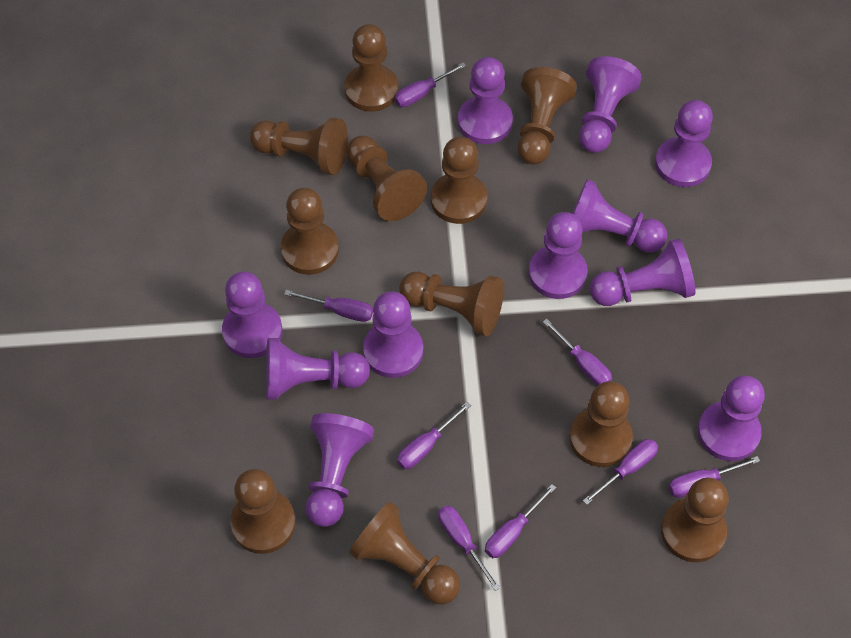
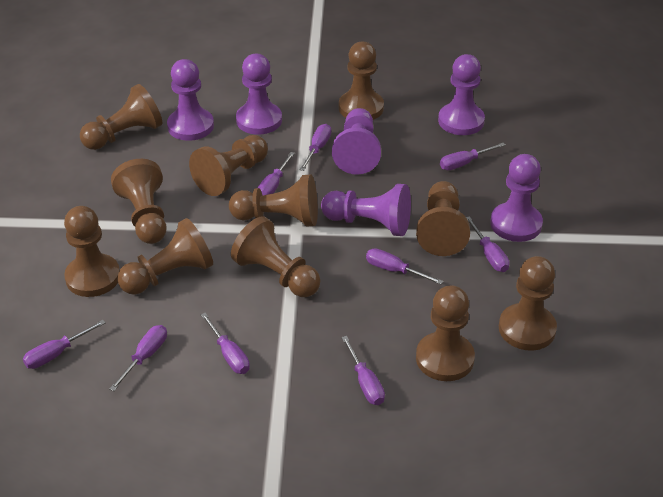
purple pawn: 11 -> 6
purple screwdriver: 8 -> 9

